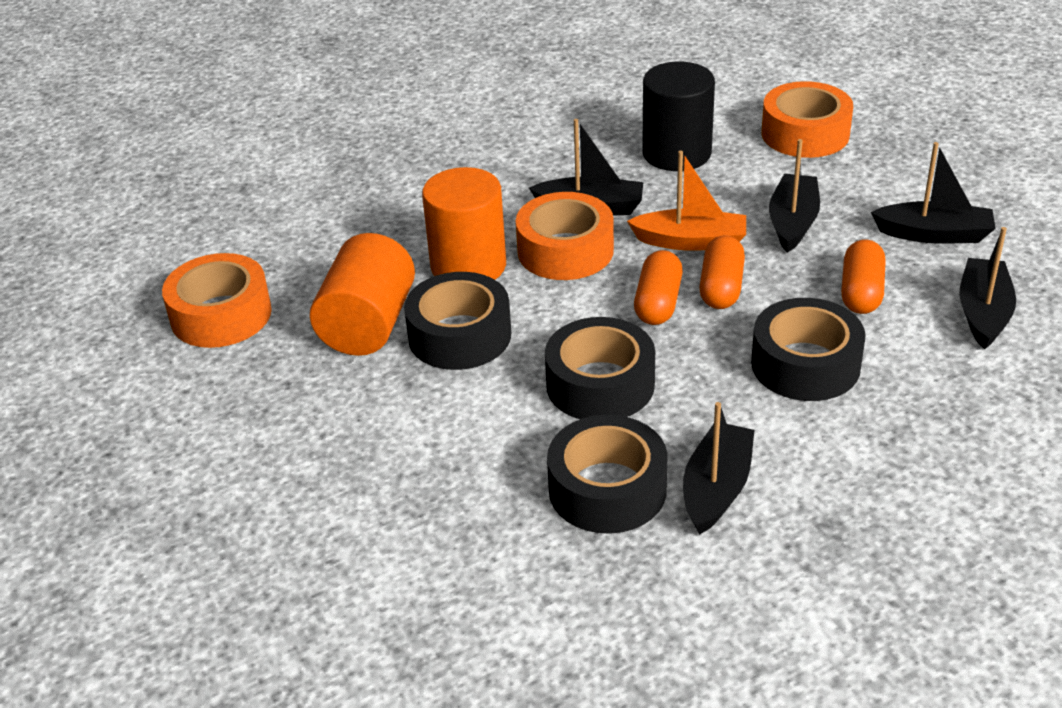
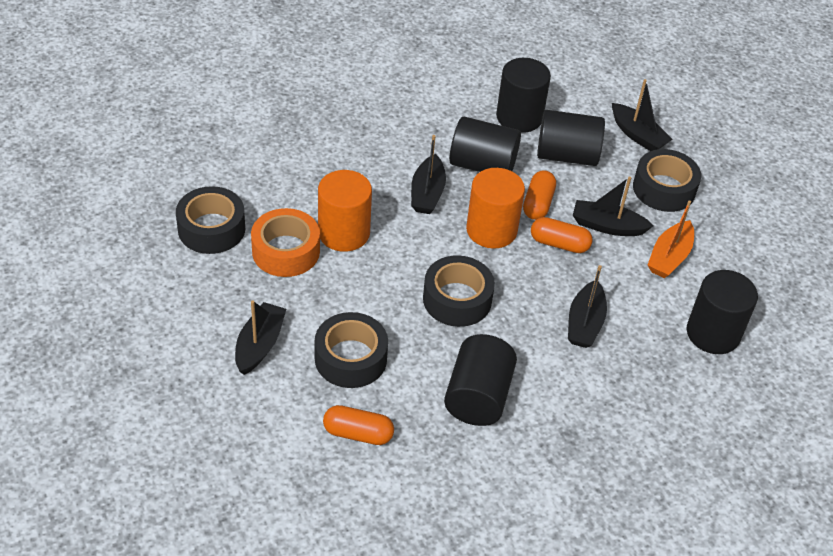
black cylinder: 1 -> 5
orange tape: 3 -> 1

